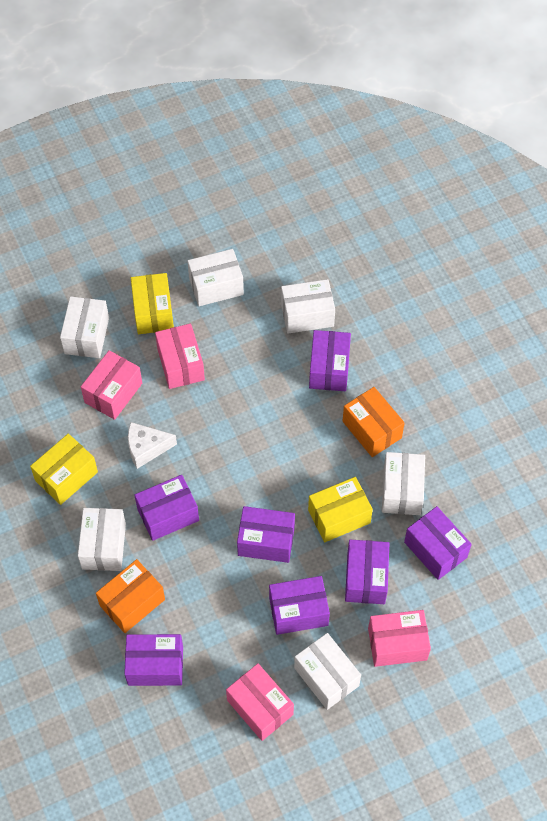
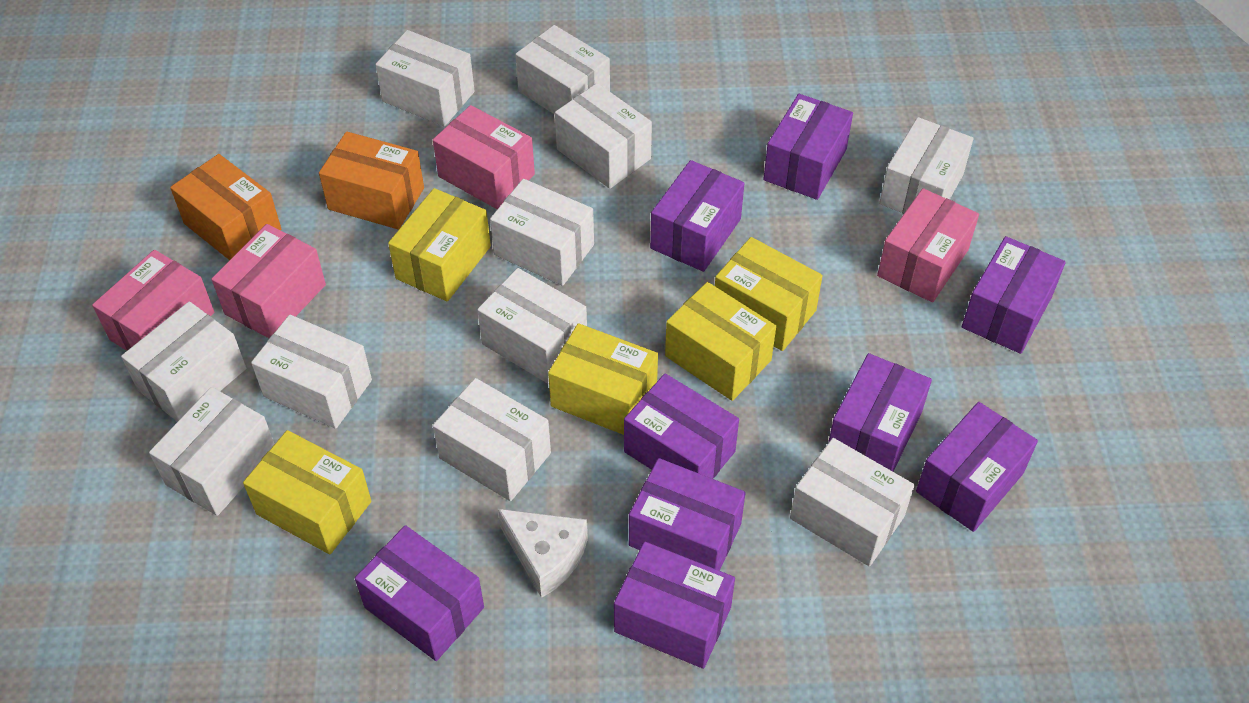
purple box: 7 -> 9
white box: 6 -> 11
yellow box: 3 -> 5

